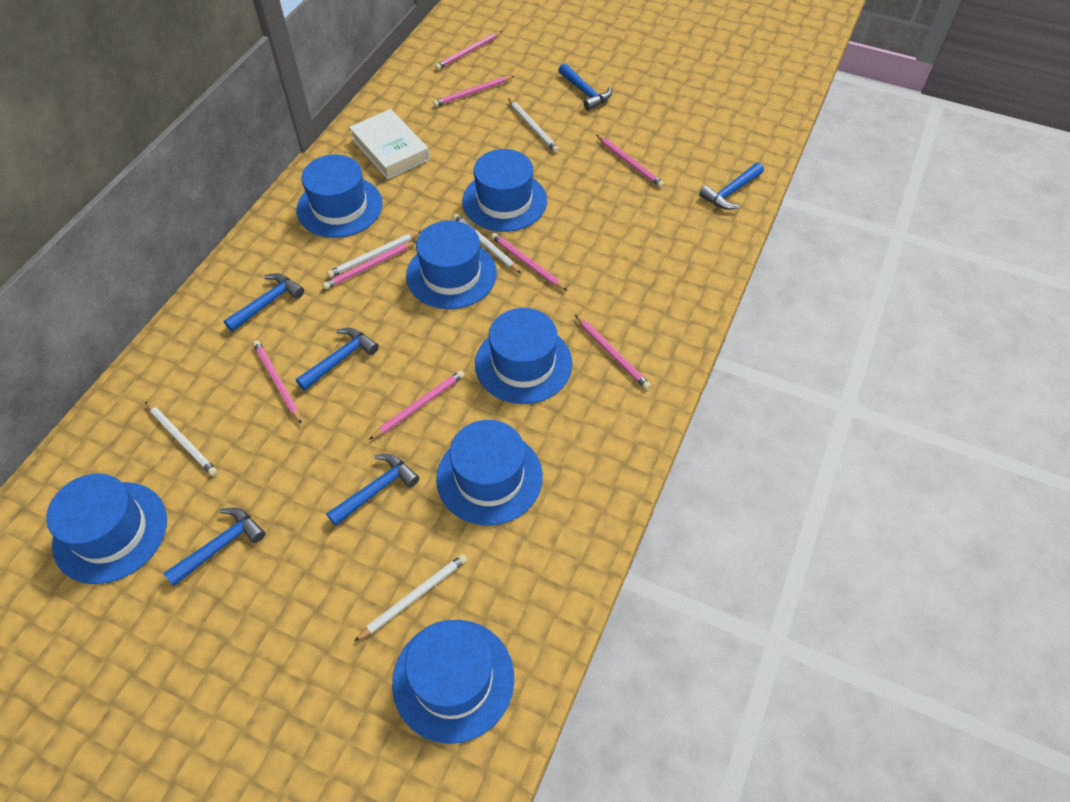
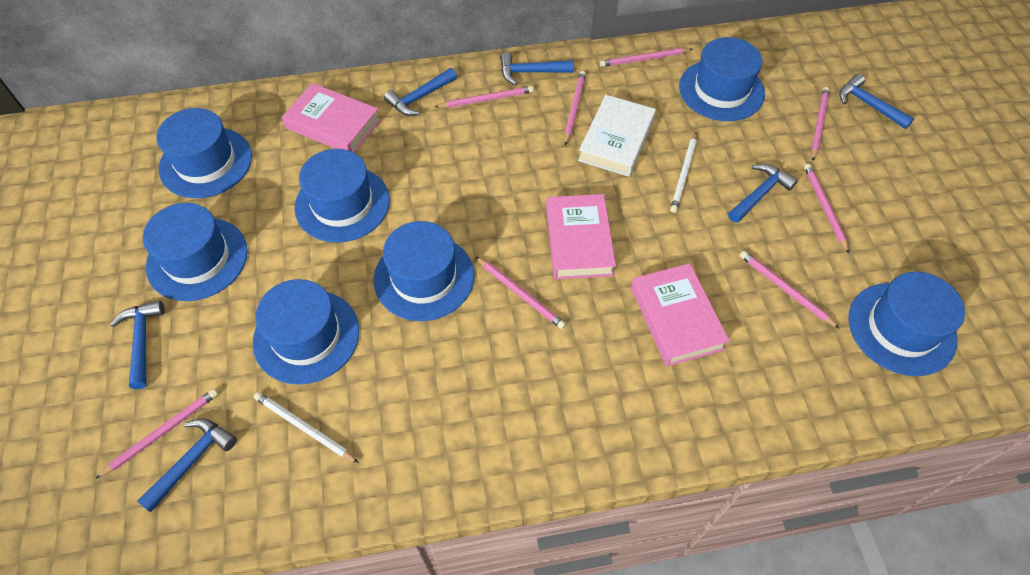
pink book: 0 -> 3
white pencil: 5 -> 2

